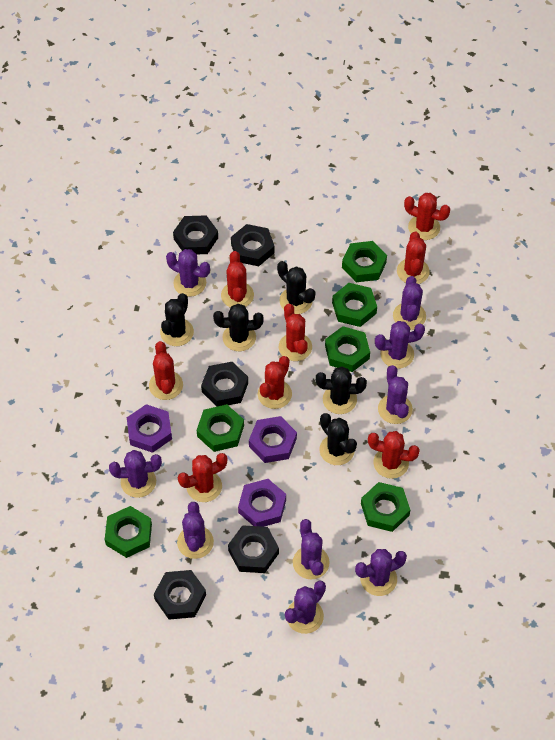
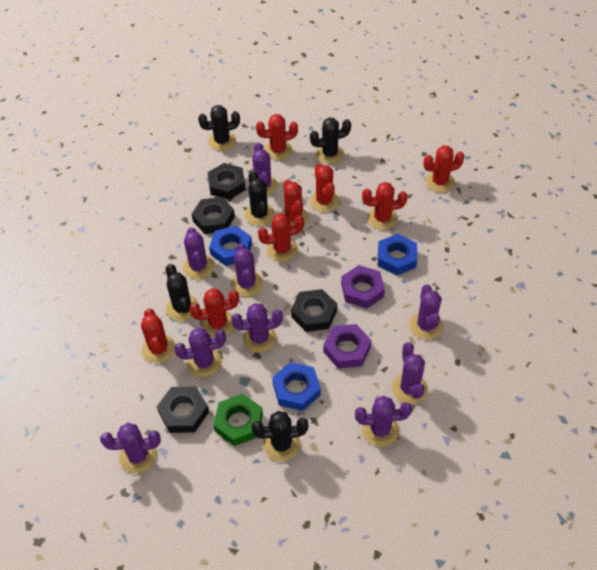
black nut: 5 -> 4
blue nut: 0 -> 3
green nut: 6 -> 1
purple nut: 3 -> 2

